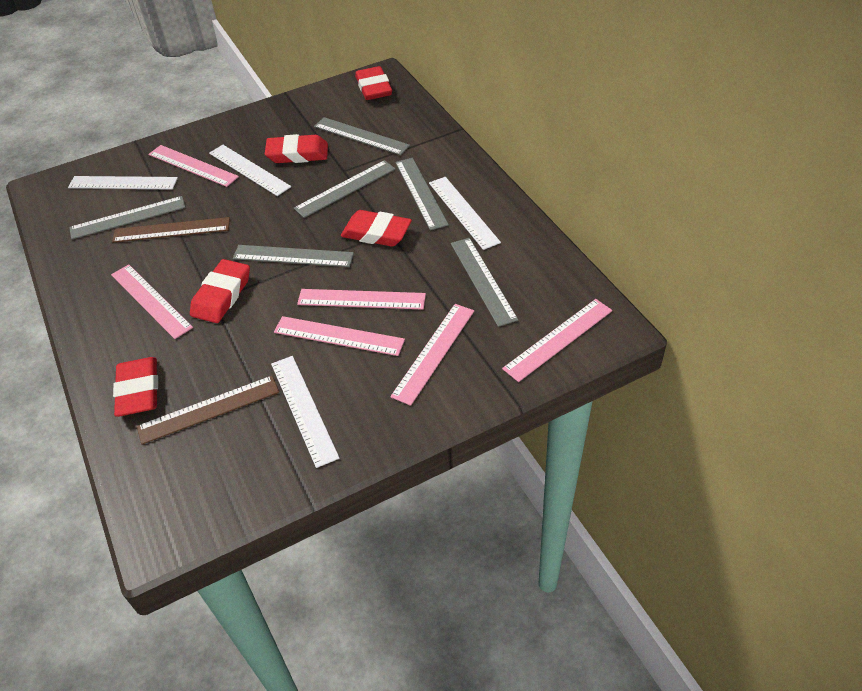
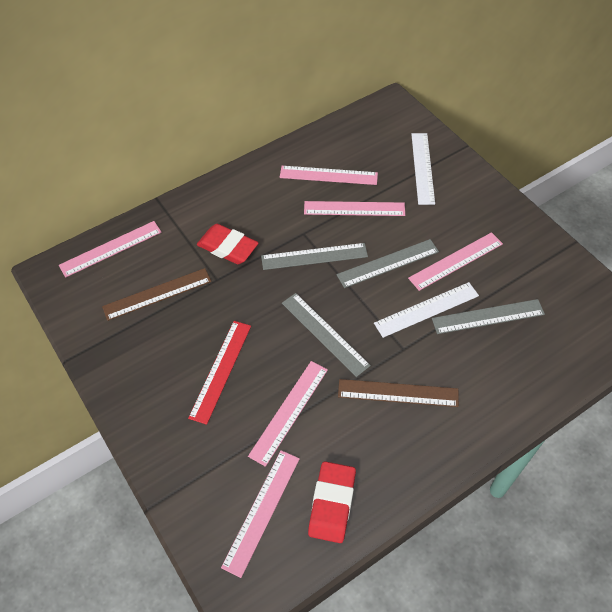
grey ruler: 6 -> 4
red eraser: 5 -> 2
red ruler: 0 -> 1
white ruler: 4 -> 2

